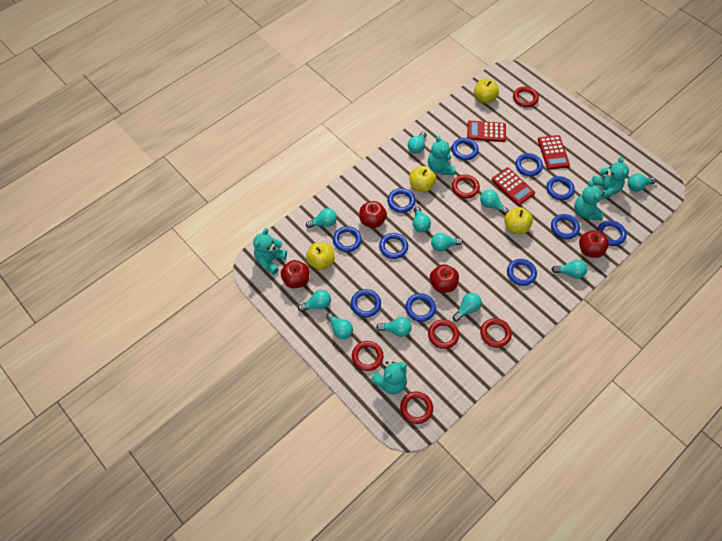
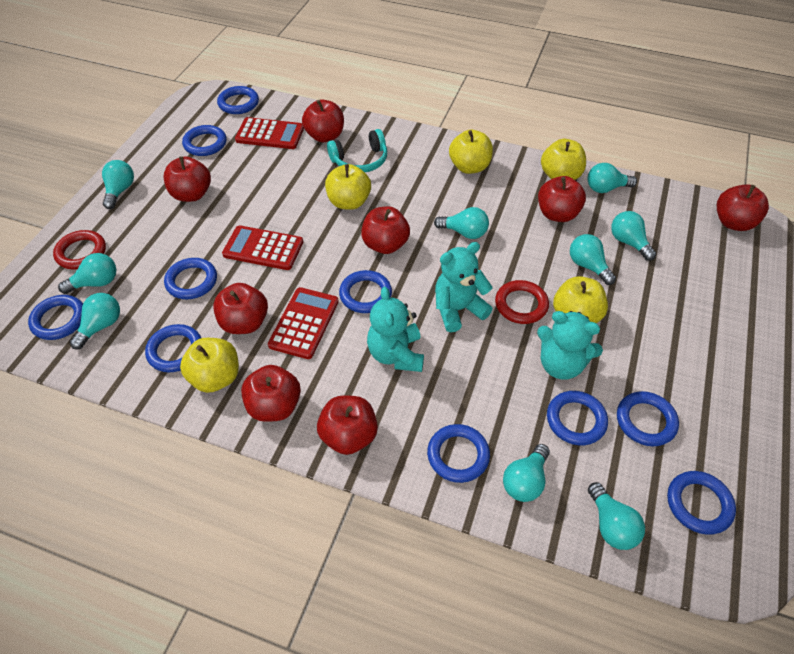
blue ring: 11 -> 10
red apple: 4 -> 8
red ring: 6 -> 2
turquoise headphones: 0 -> 1
turquoise light bulb: 11 -> 9
turquoise teddy bear: 5 -> 3
yellow apple: 4 -> 5

